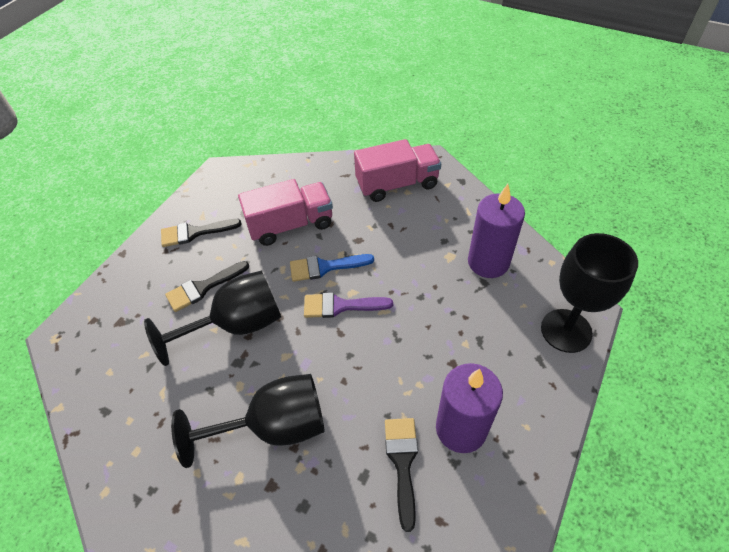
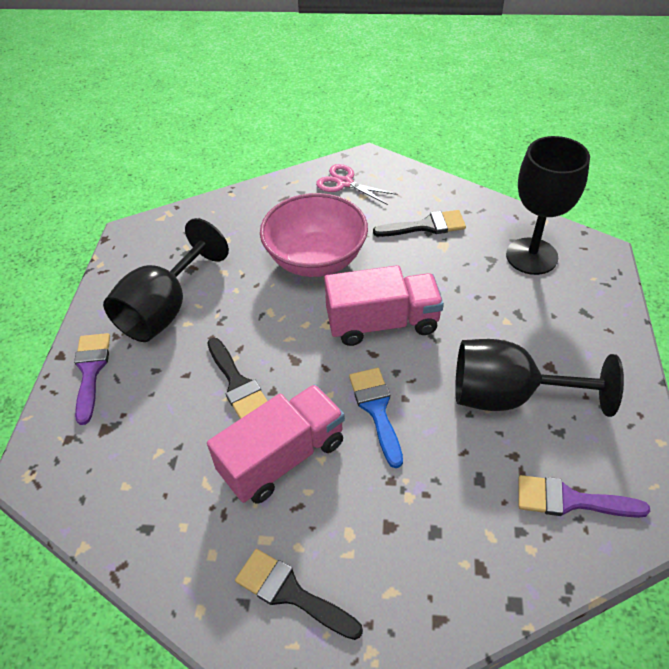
pink bowl: 0 -> 1
pink scissors: 0 -> 1
purple brush: 1 -> 2
purple candle: 2 -> 0

